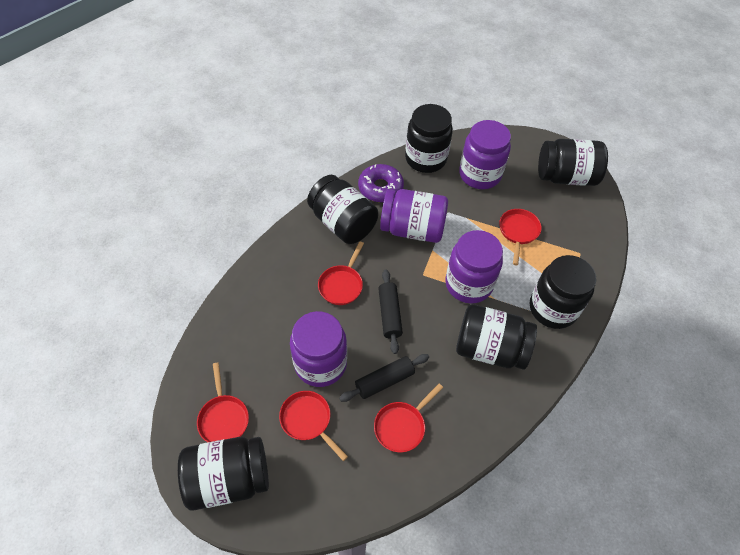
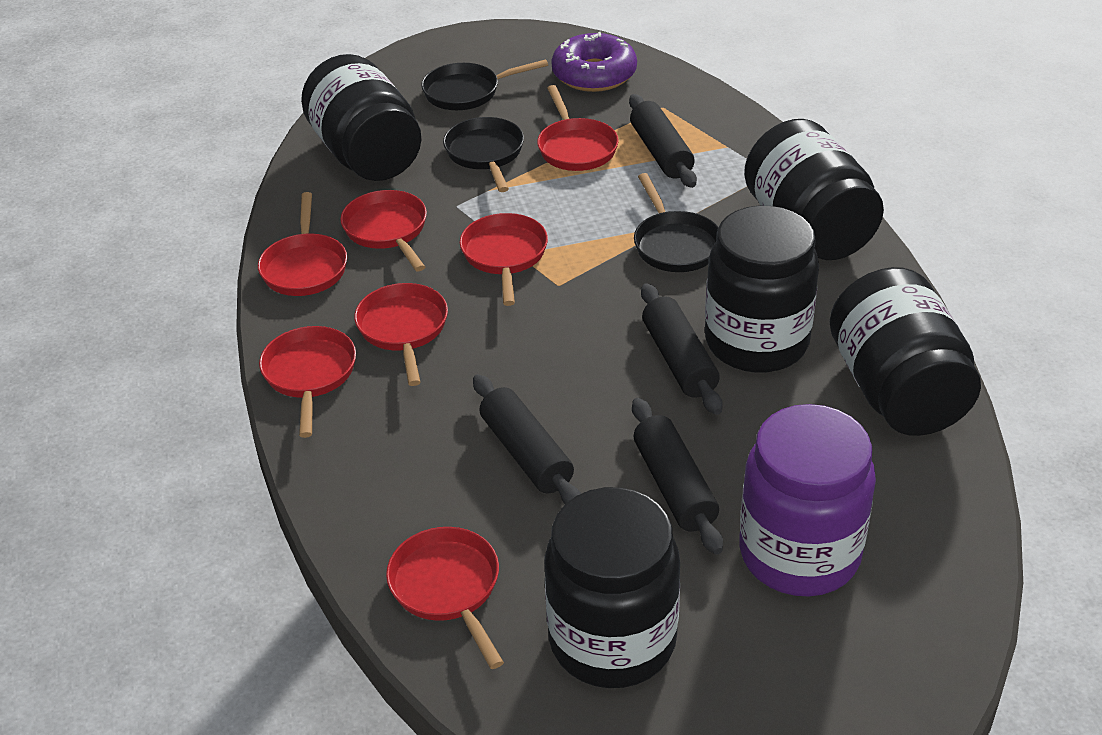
black jar: 6 -> 5
black pan: 0 -> 3
black rolling pin: 2 -> 4
purple jar: 4 -> 1
red pan: 5 -> 7

